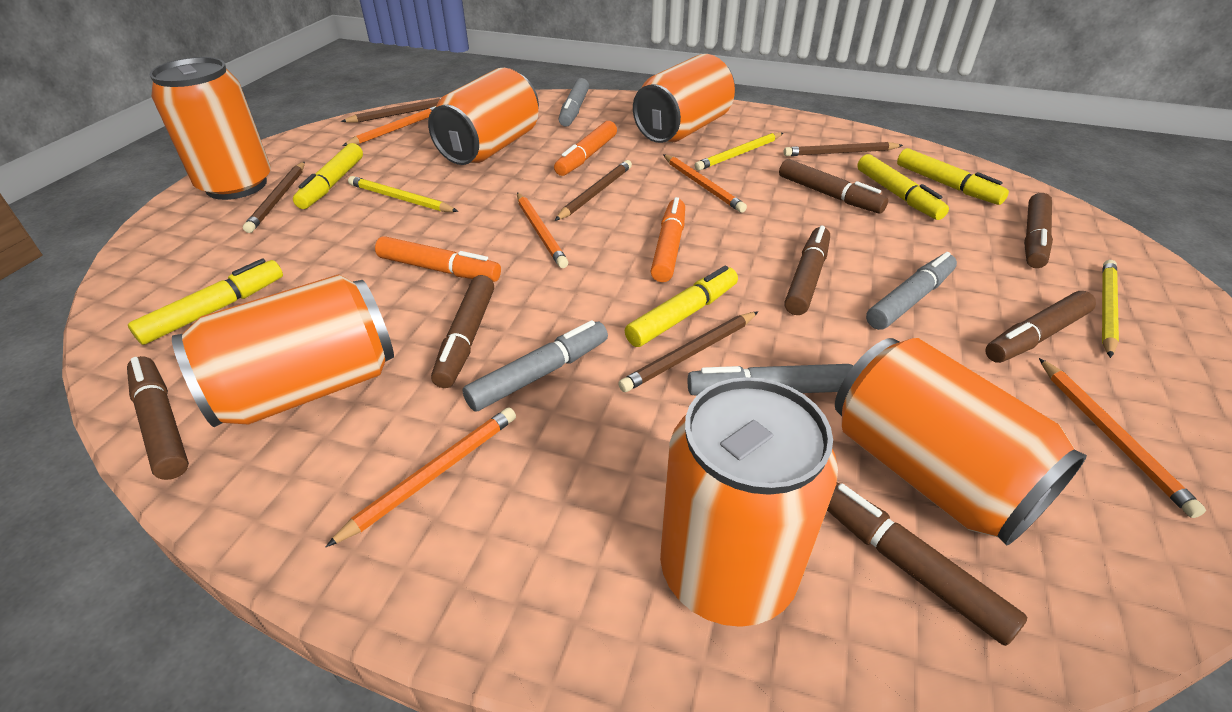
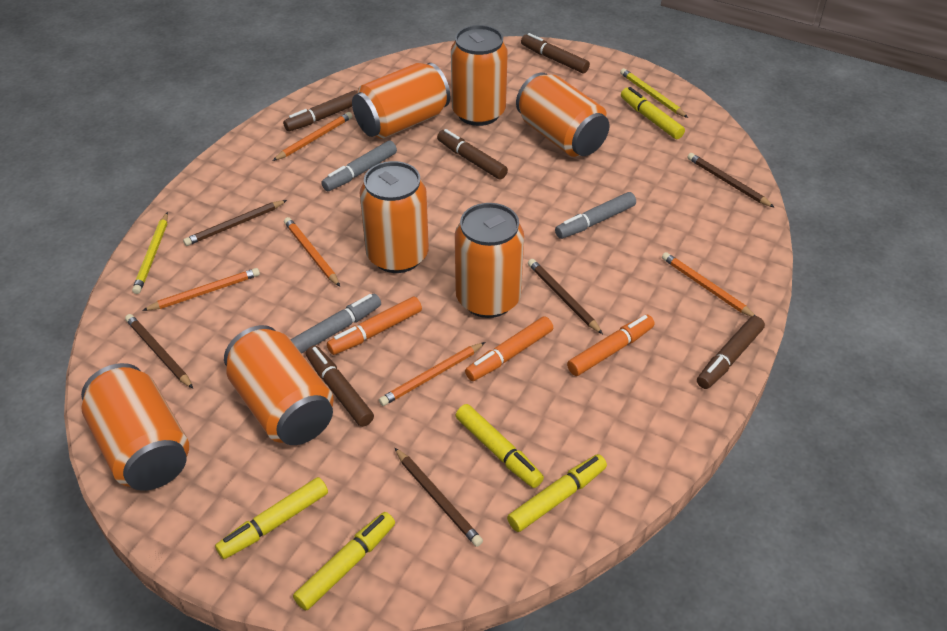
brown marker: 7 -> 5
grey marker: 4 -> 3
orange can: 6 -> 7
yellow pencil: 3 -> 2

